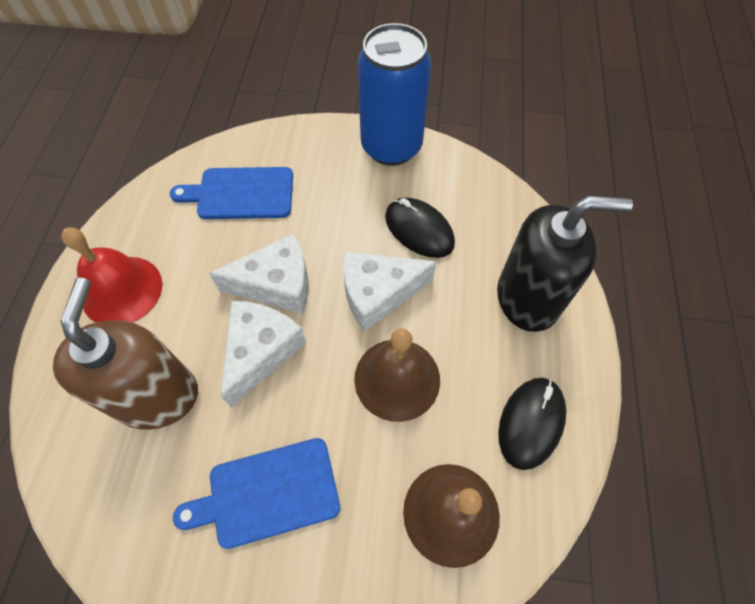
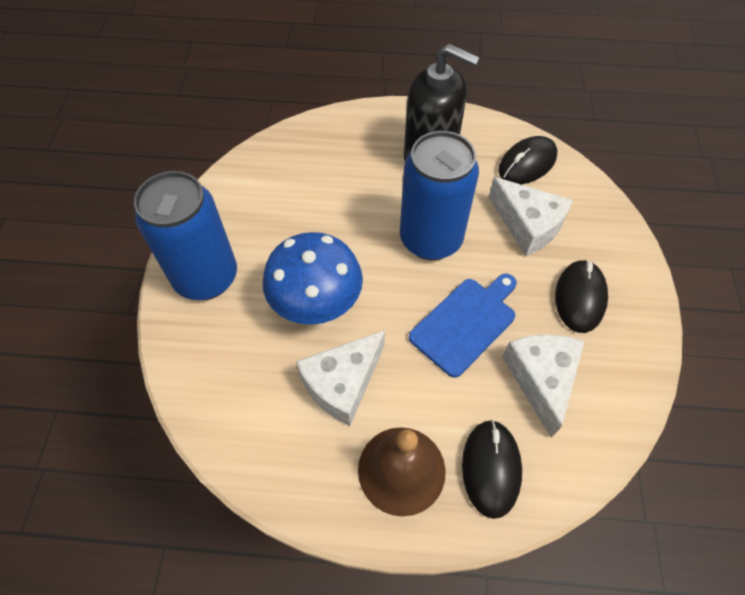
black mouse: 2 -> 3
blue can: 1 -> 2
blue cutting board: 2 -> 1
blue mushroom: 0 -> 1
brown bell: 2 -> 1
brown soap dispenser: 1 -> 0
red bell: 1 -> 0

